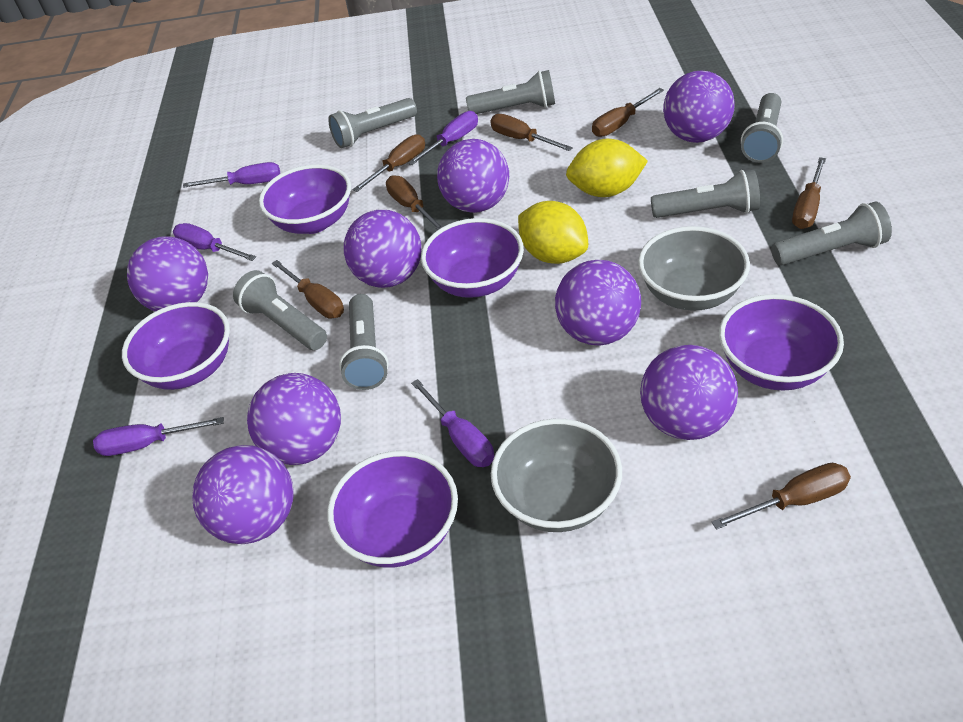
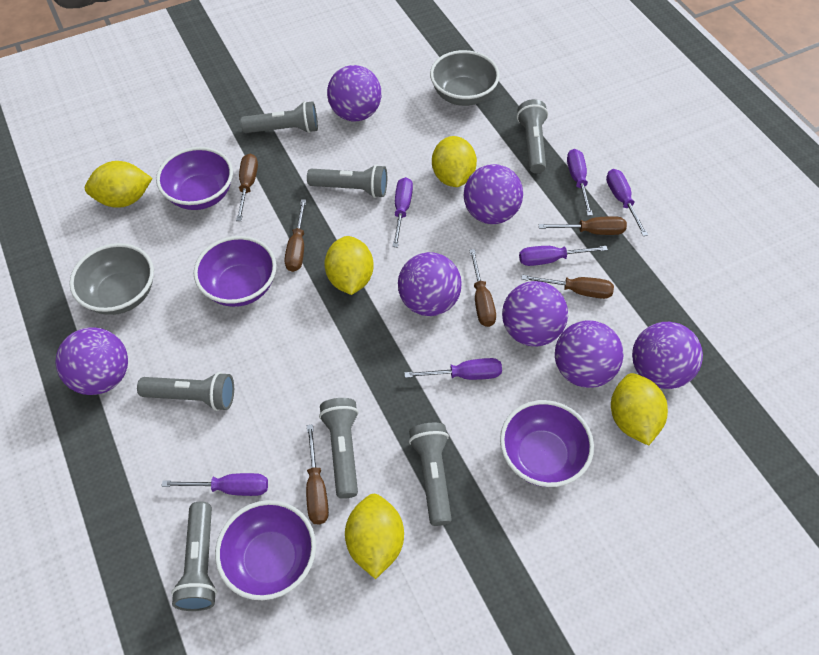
brown screwdriver: 7 -> 6
purple ball: 8 -> 7
purple bowl: 5 -> 4
purple screwdriver: 5 -> 6
yellow lemon: 2 -> 5

